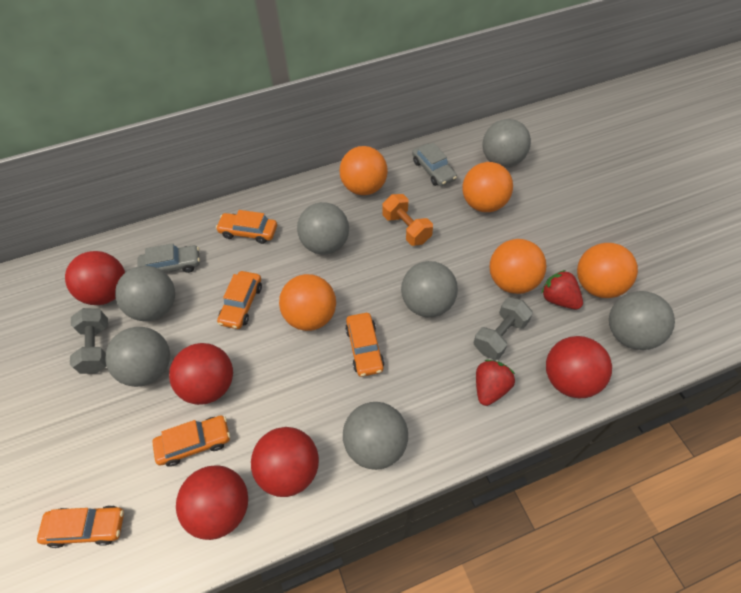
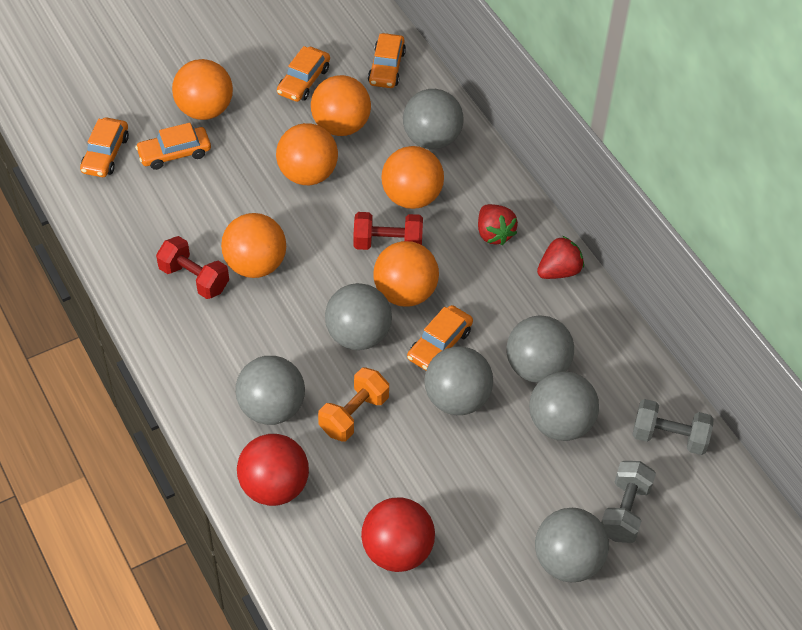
grey car: 2 -> 0
orange ball: 5 -> 6
red ball: 5 -> 2
red dumbbell: 0 -> 2

